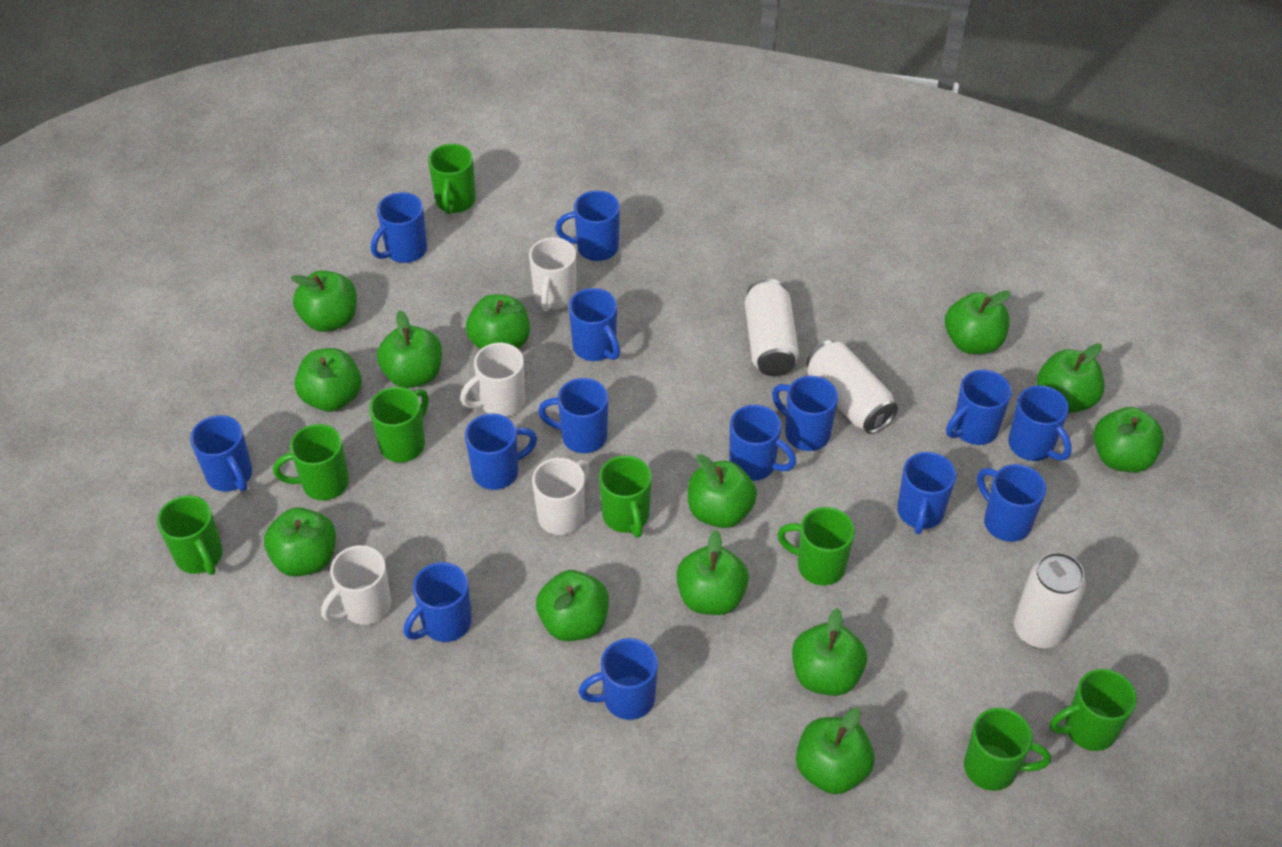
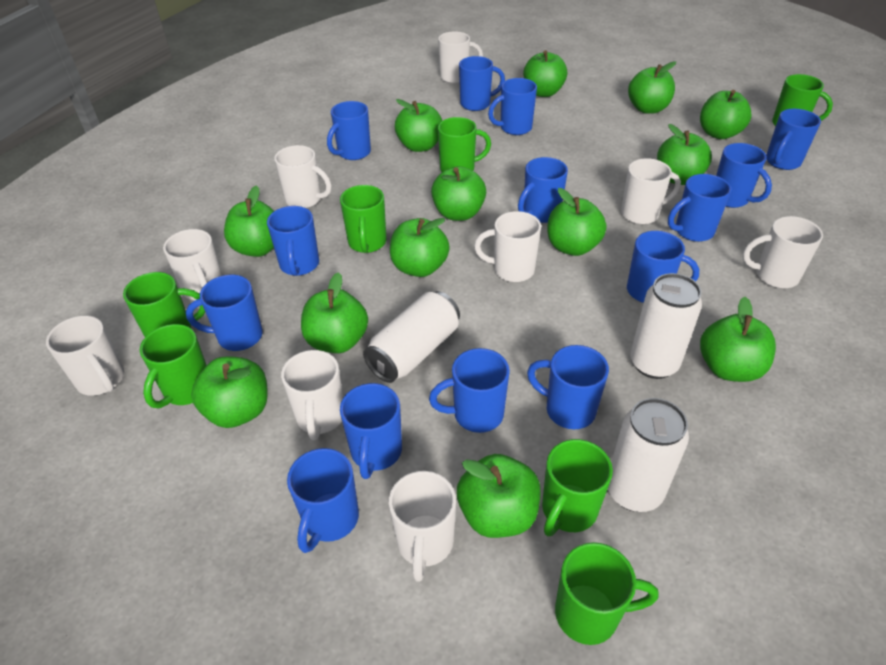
green mug: 8 -> 7
white mug: 4 -> 9

